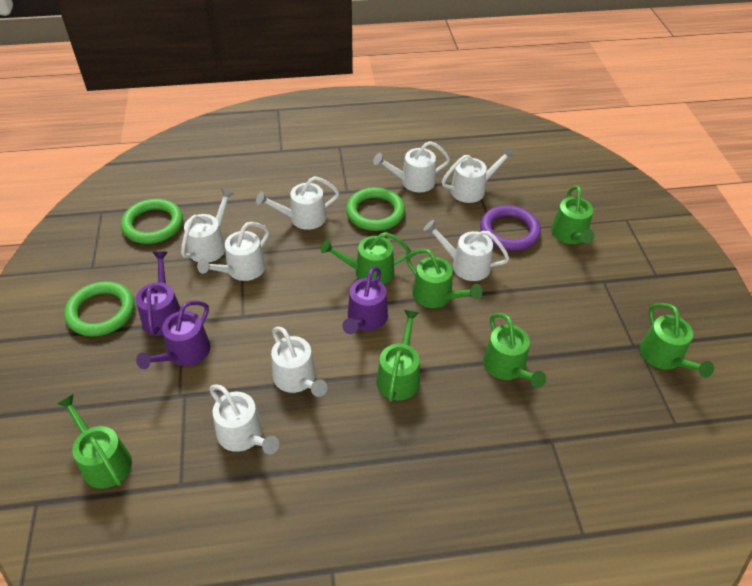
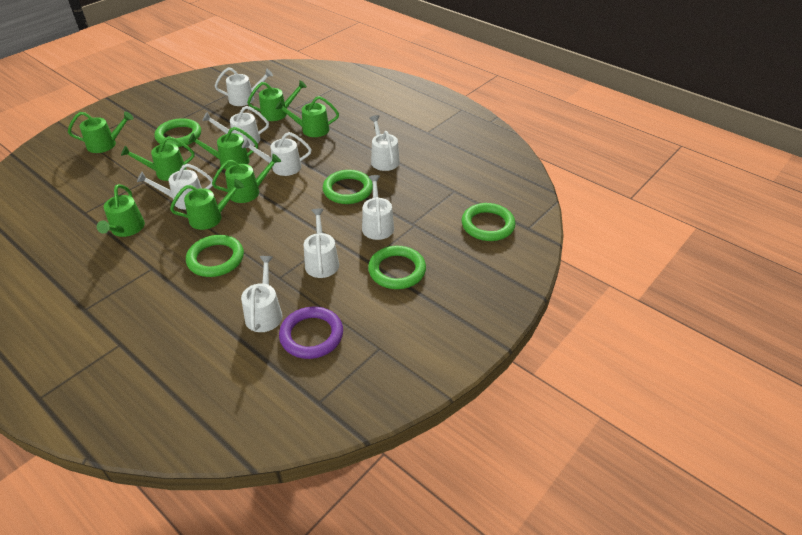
green ring: 3 -> 5
green watering can: 7 -> 8
purple watering can: 3 -> 0

